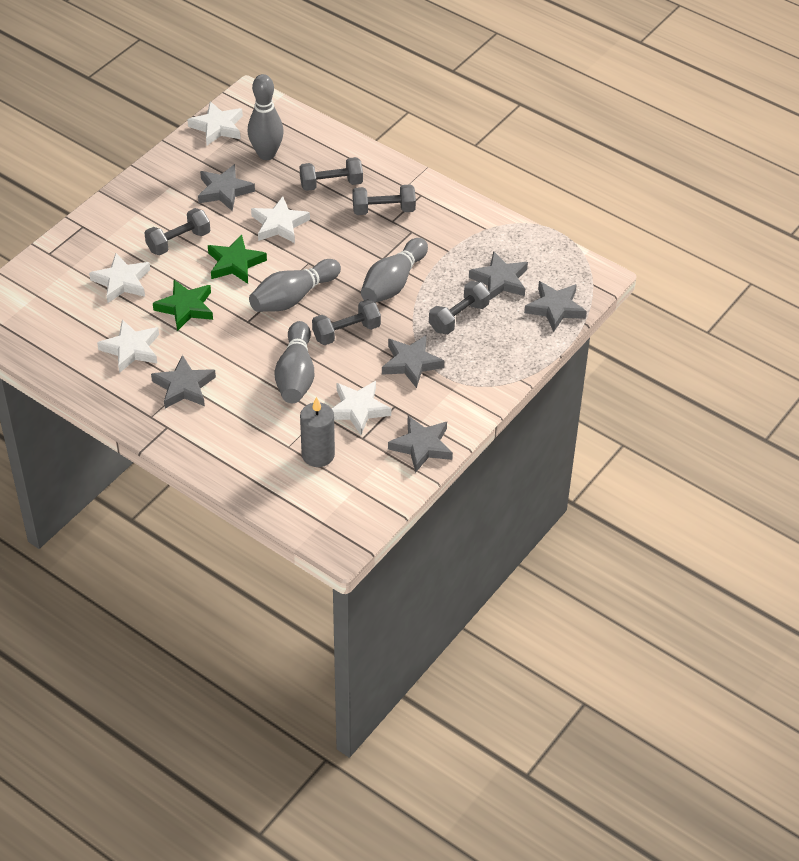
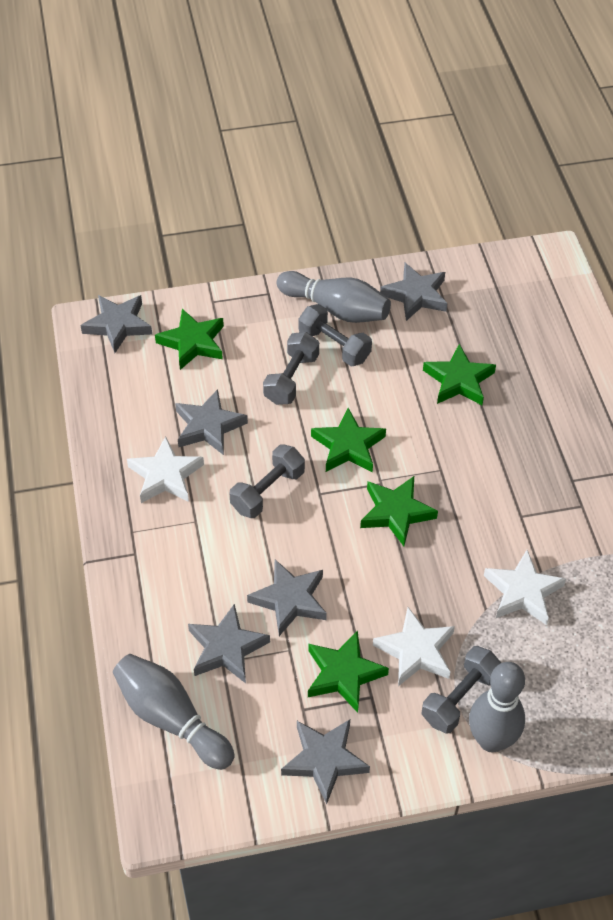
green star: 2 -> 5
grey bowling pin: 4 -> 3
grey candle: 1 -> 0
grey dumbbell: 5 -> 4
white star: 5 -> 3

